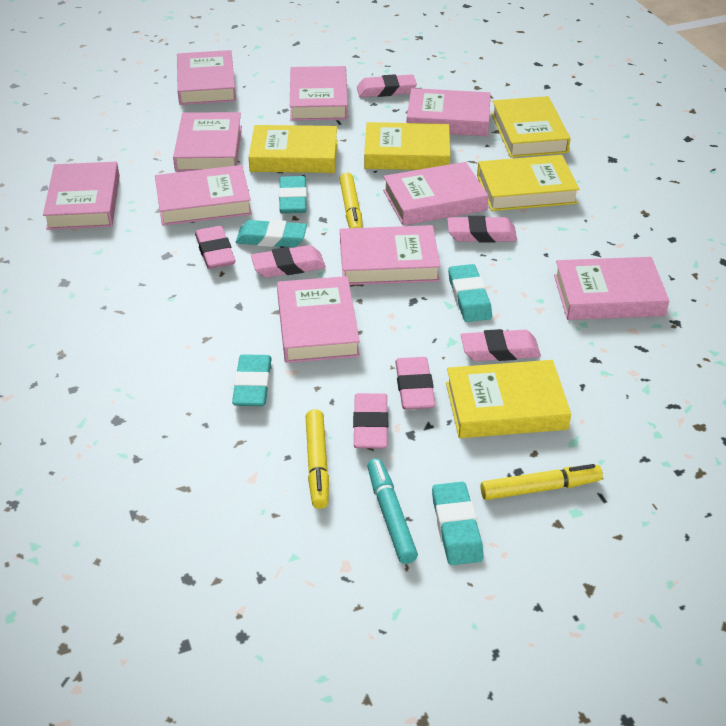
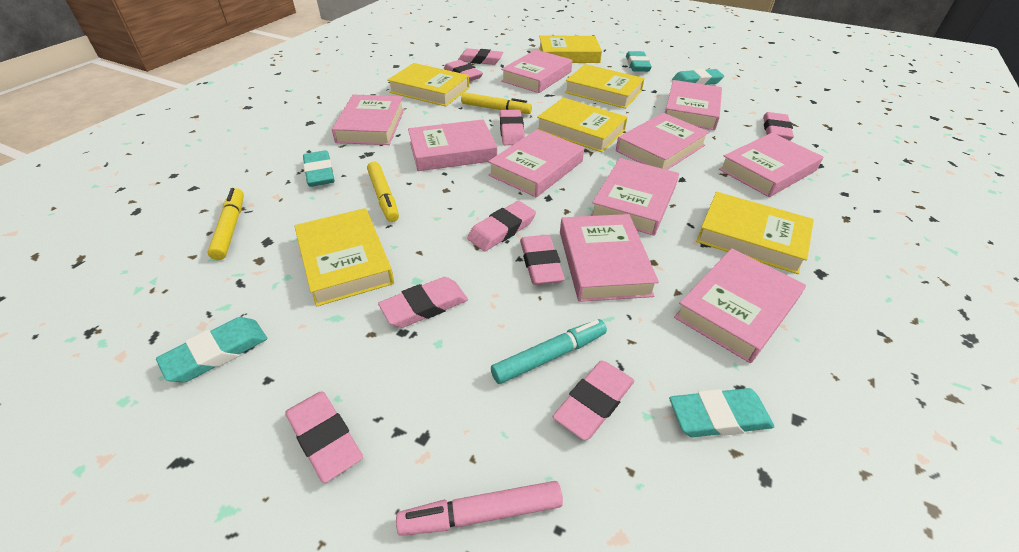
pink eraser: 7 -> 9
pink marker: 0 -> 1
yellow book: 5 -> 6

